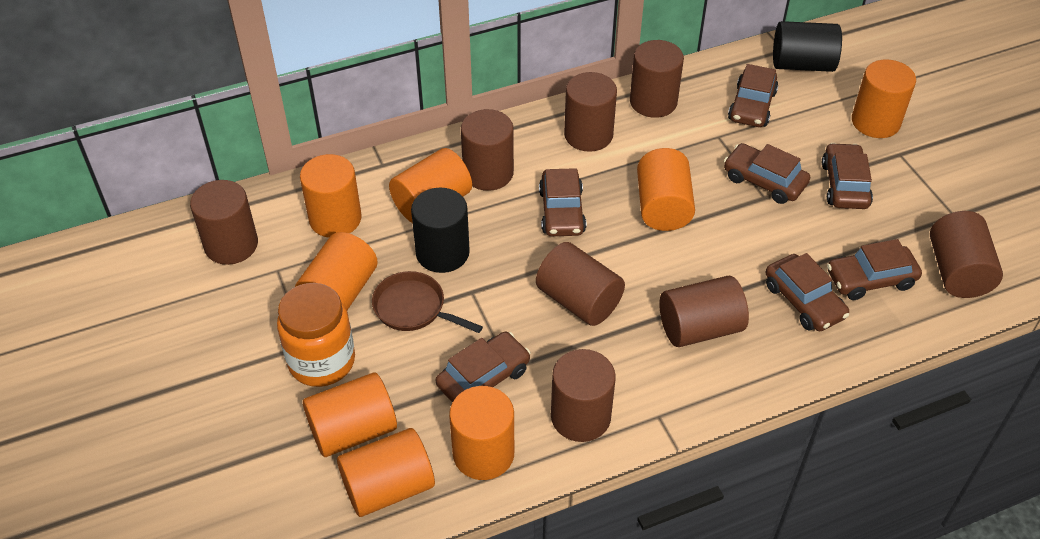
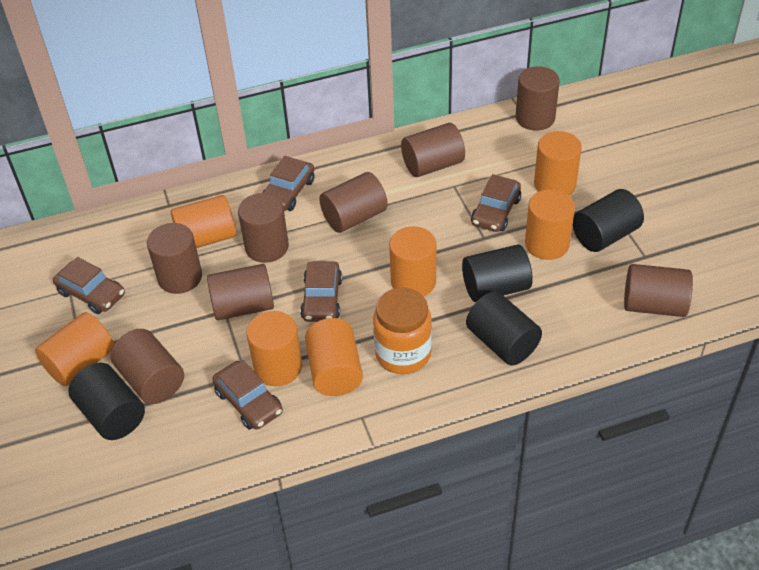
black cylinder: 2 -> 4
brown car: 7 -> 5
brown pan: 1 -> 0
orange cylinder: 8 -> 7

